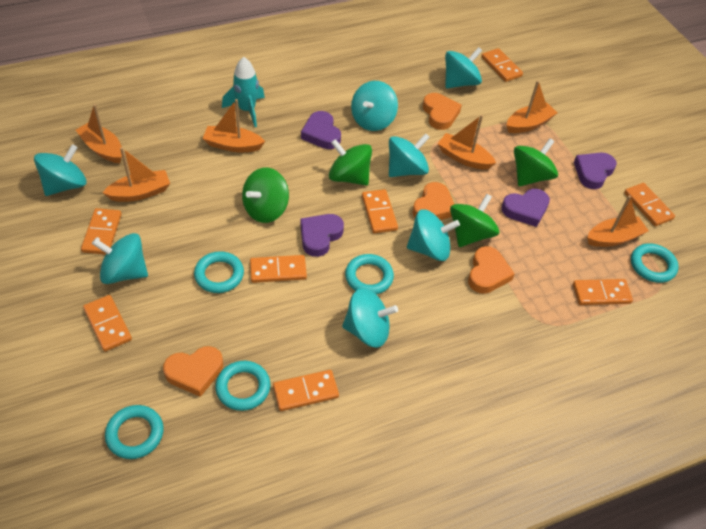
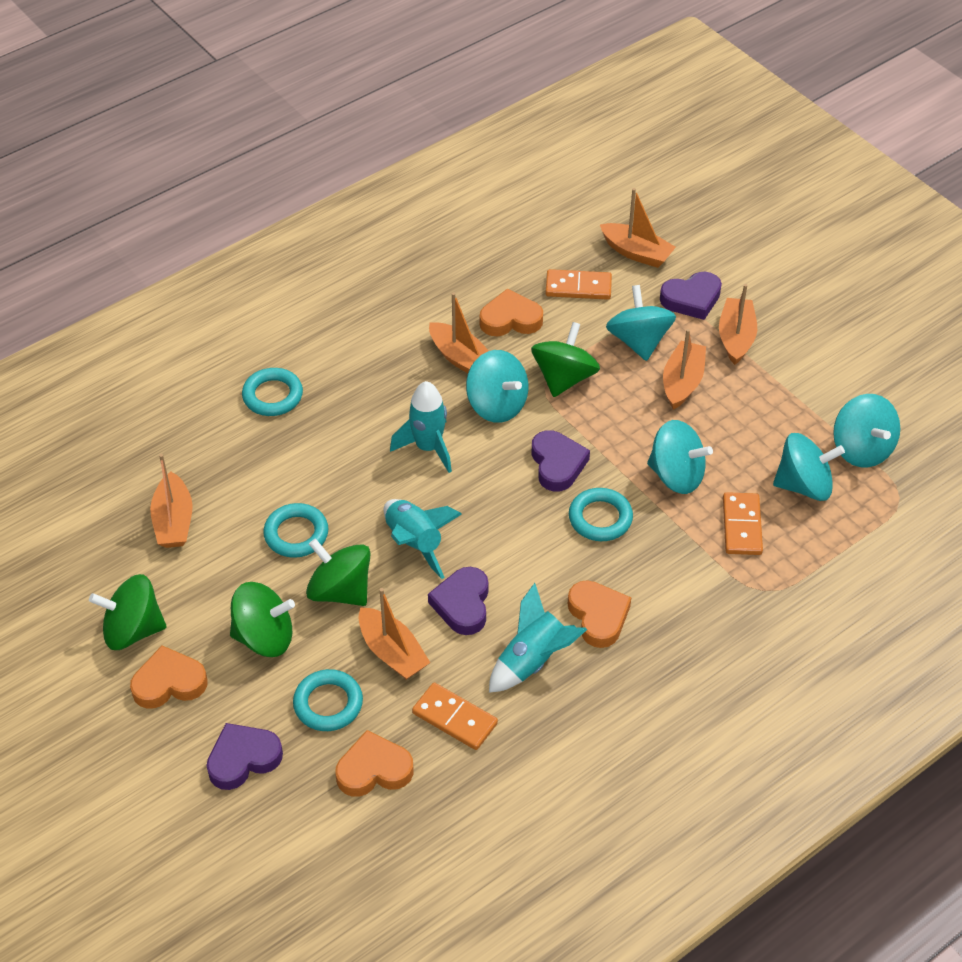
orange domino: 8 -> 3
turquoise ring: 5 -> 4
turquoise rocket: 1 -> 3
turquoise spinning top: 7 -> 5

